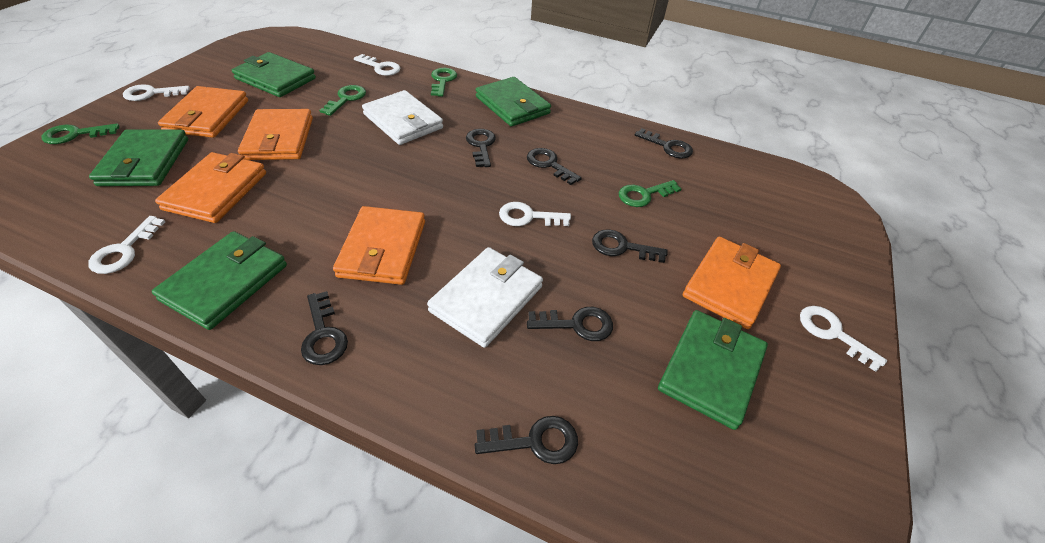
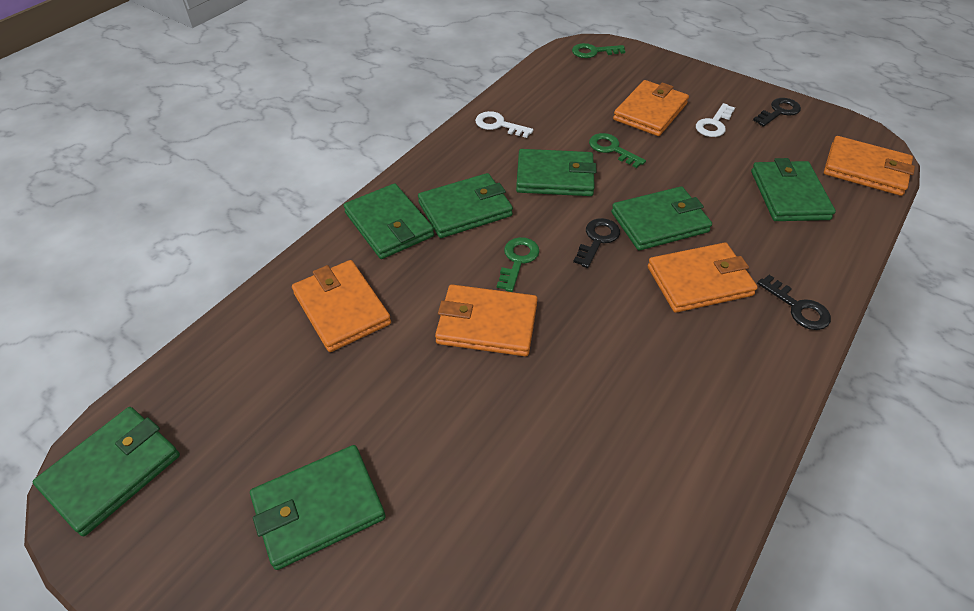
black key: 7 -> 3
green key: 4 -> 3
green wallet: 5 -> 7
white key: 5 -> 2
white wallet: 2 -> 0

